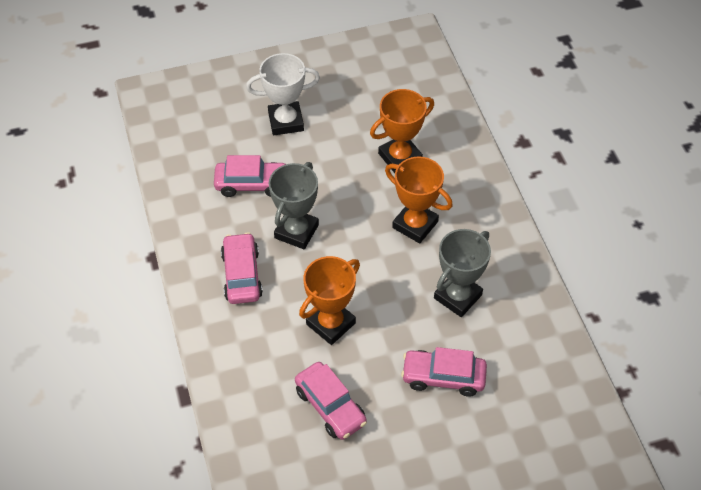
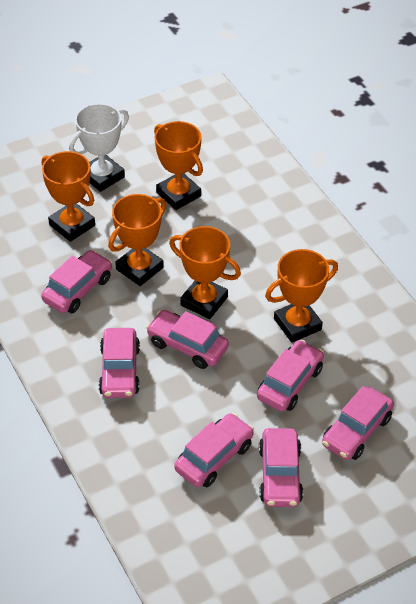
grey trophy: 2 -> 0
orange trophy: 3 -> 5
pink car: 4 -> 7

